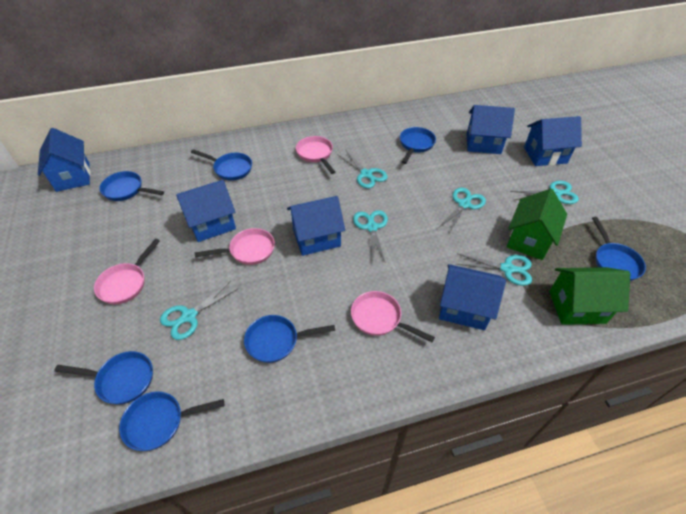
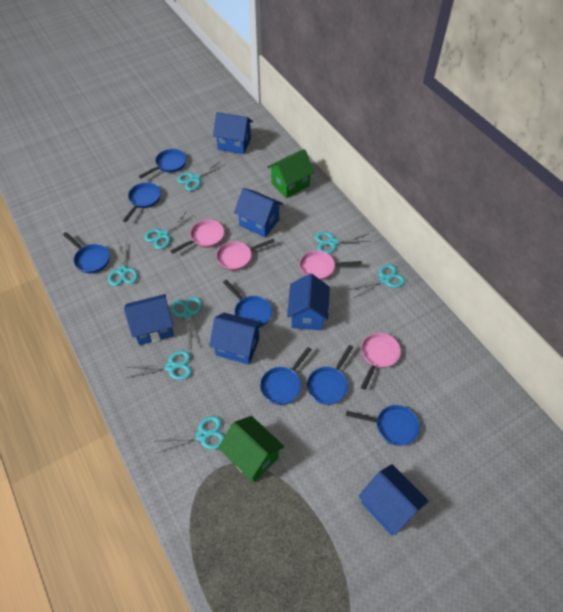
turquoise scissors: 6 -> 8

